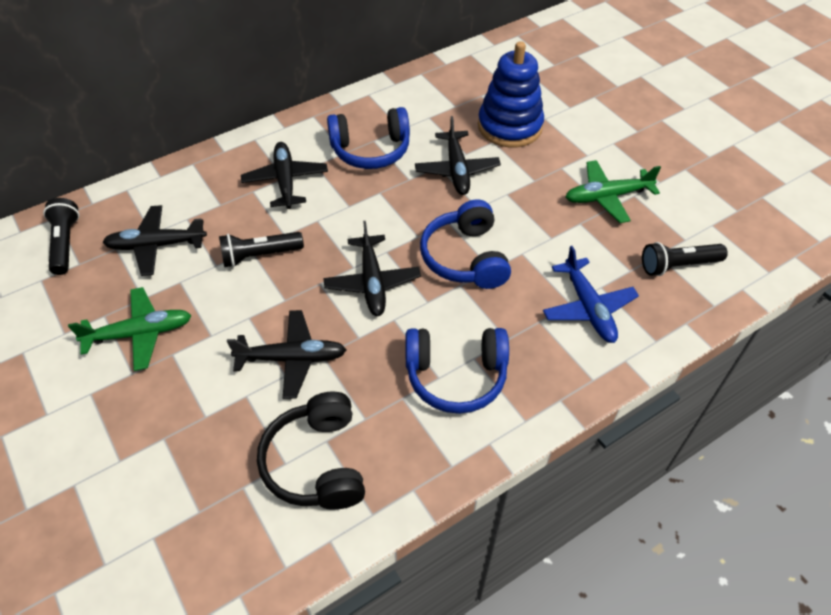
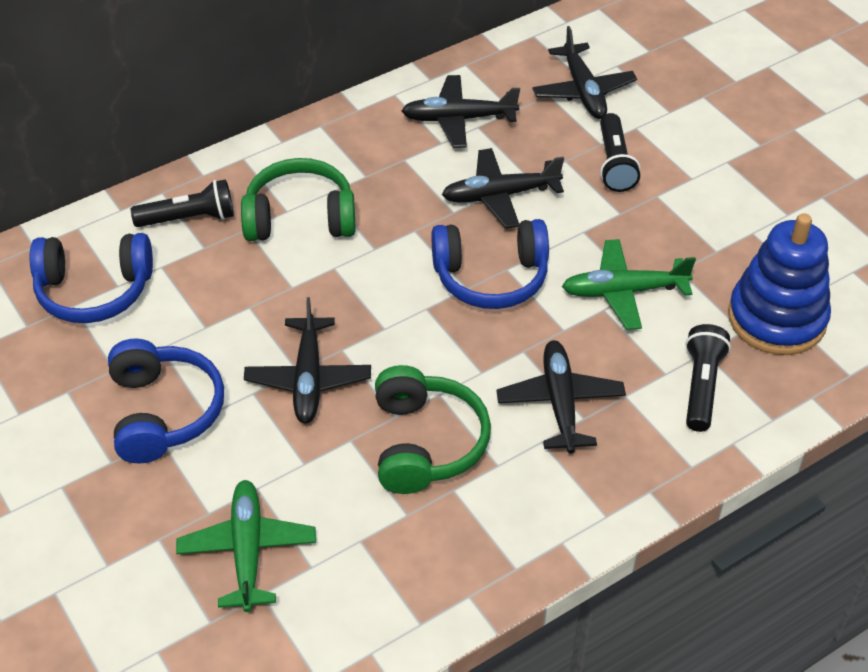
black headphones: 1 -> 0
blue plane: 1 -> 0
green headphones: 0 -> 2

